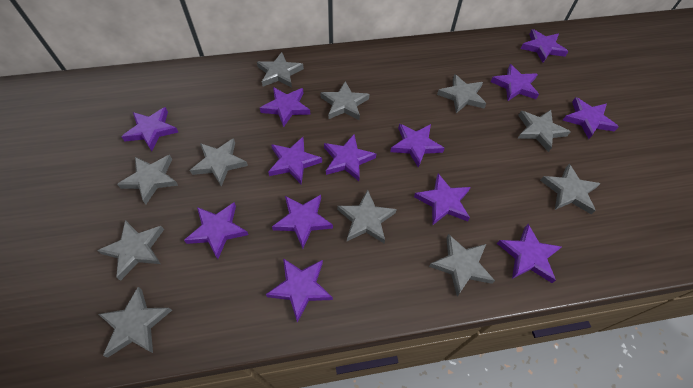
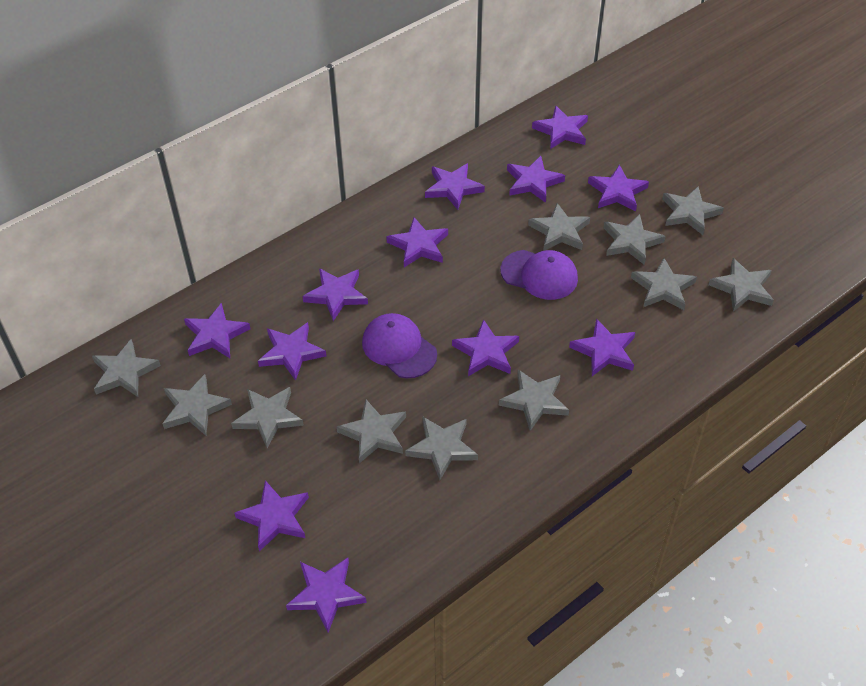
purple cap: 0 -> 2
purple star: 13 -> 12

